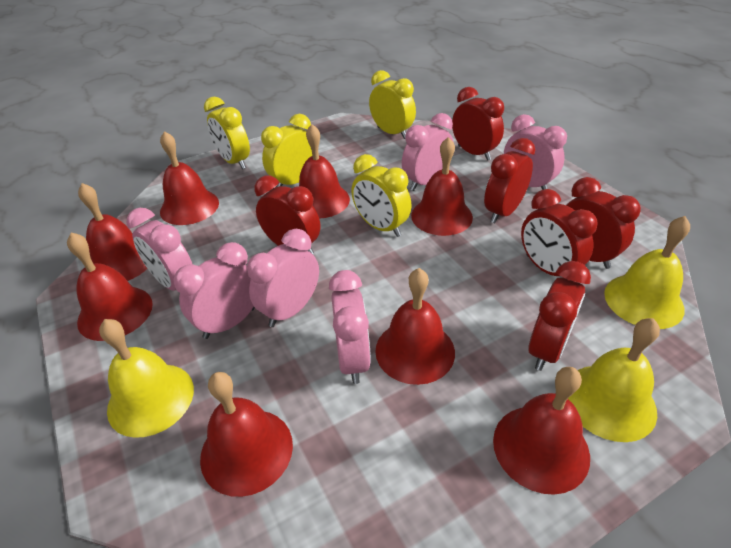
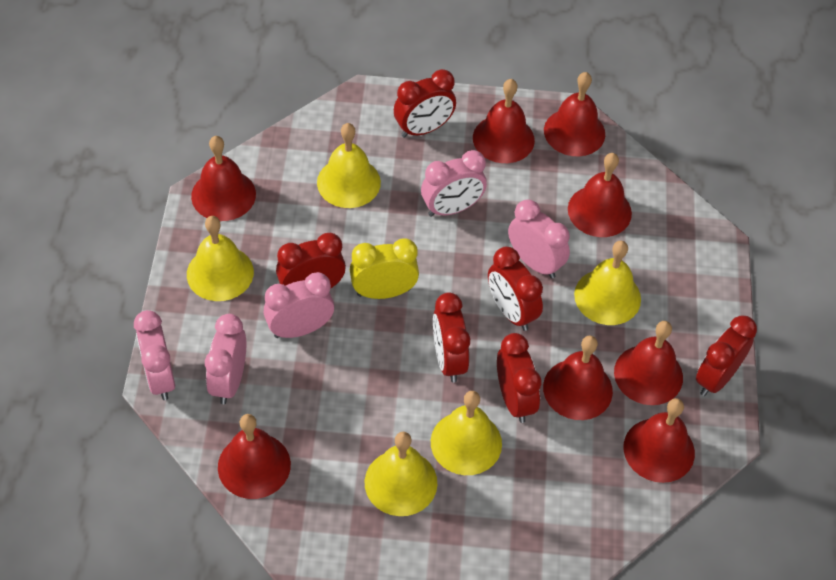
pink clock: 6 -> 5
yellow bell: 3 -> 5
yellow clock: 4 -> 1

